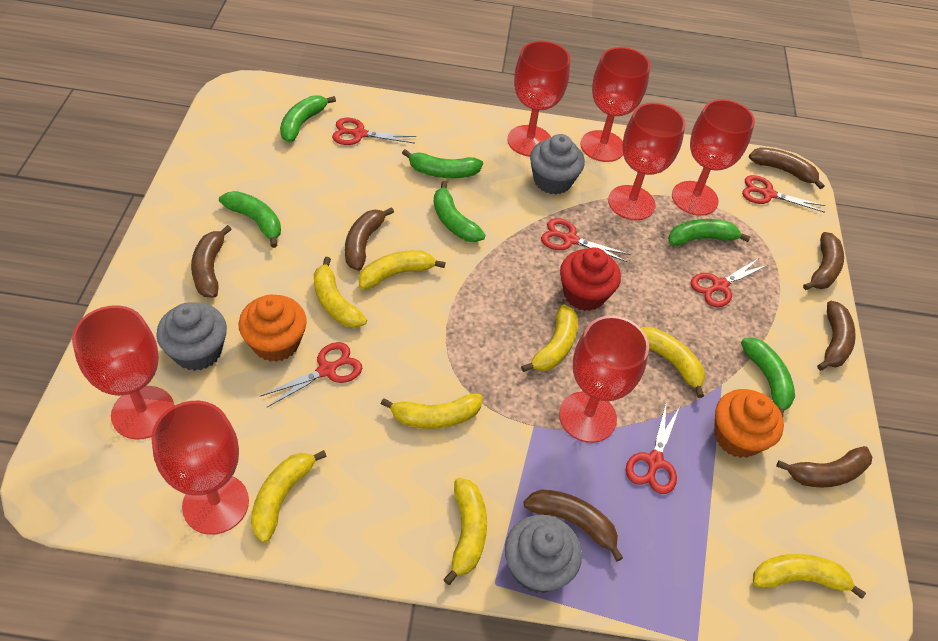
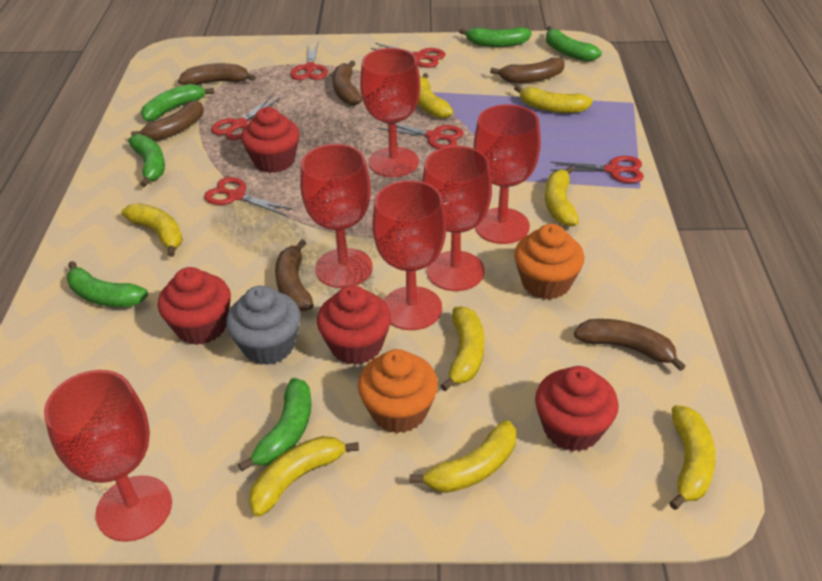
brown banana: 7 -> 6
grey cupcake: 3 -> 1
red cupcake: 1 -> 4
red goblet: 7 -> 6

